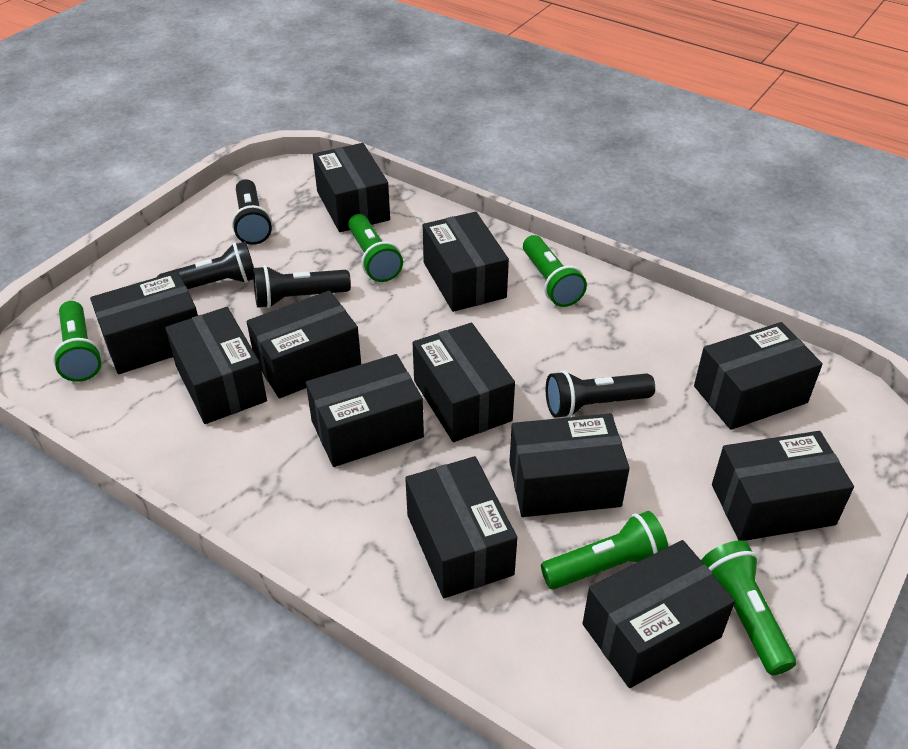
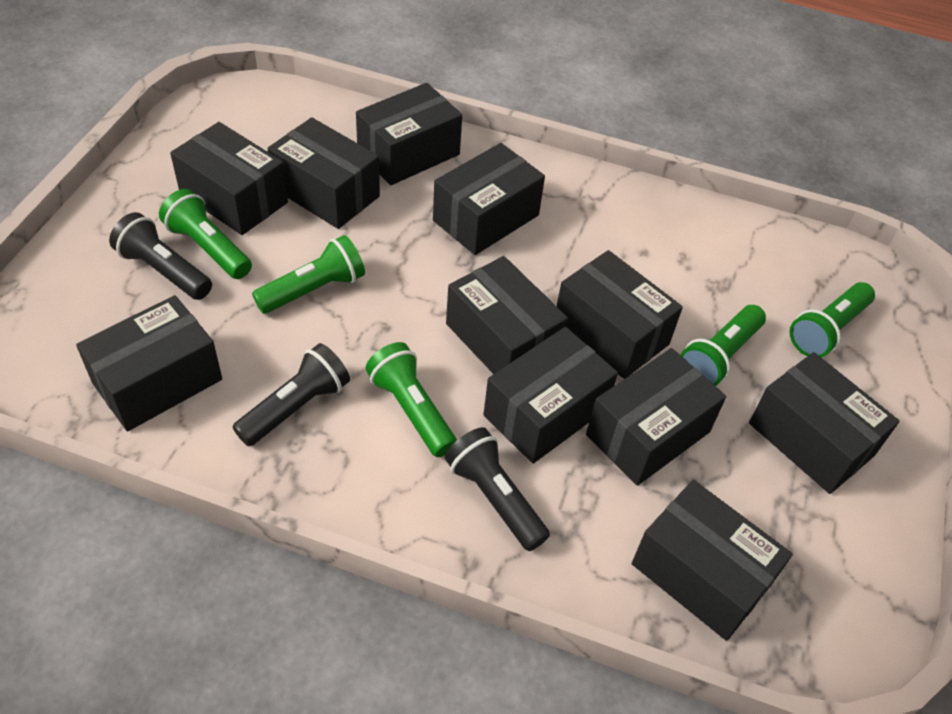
black box: 12 -> 11
black flashlight: 4 -> 3

